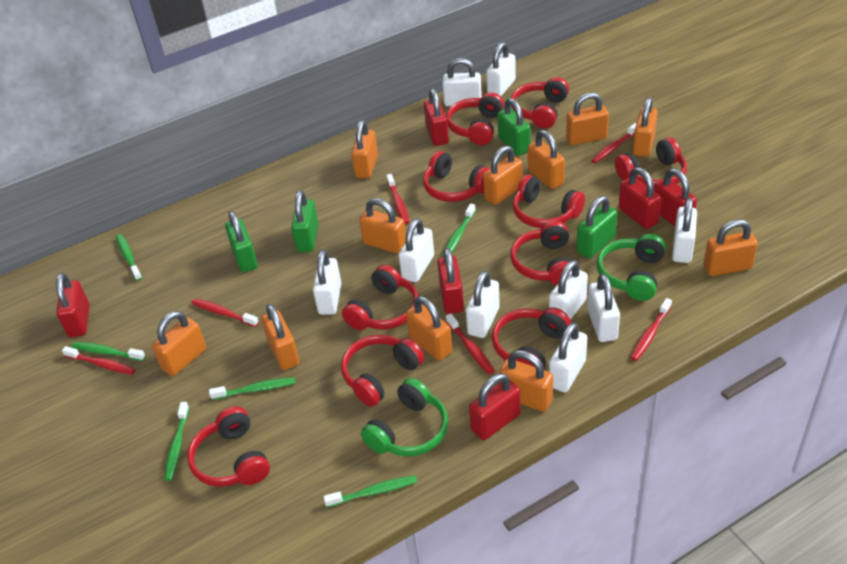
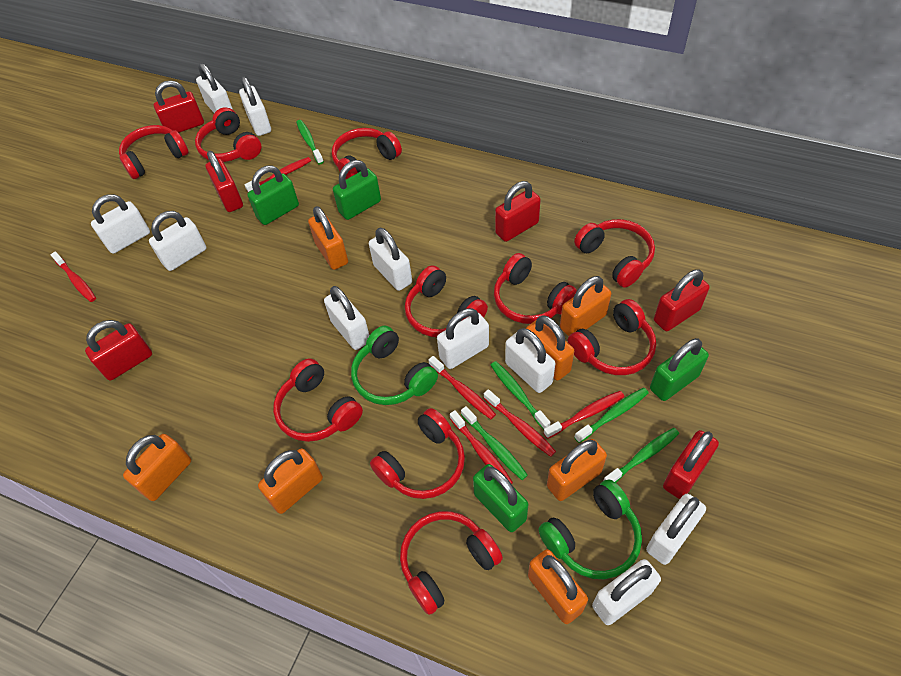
green toothbrush: 6 -> 5
orange padlock: 11 -> 7
white padlock: 9 -> 10

